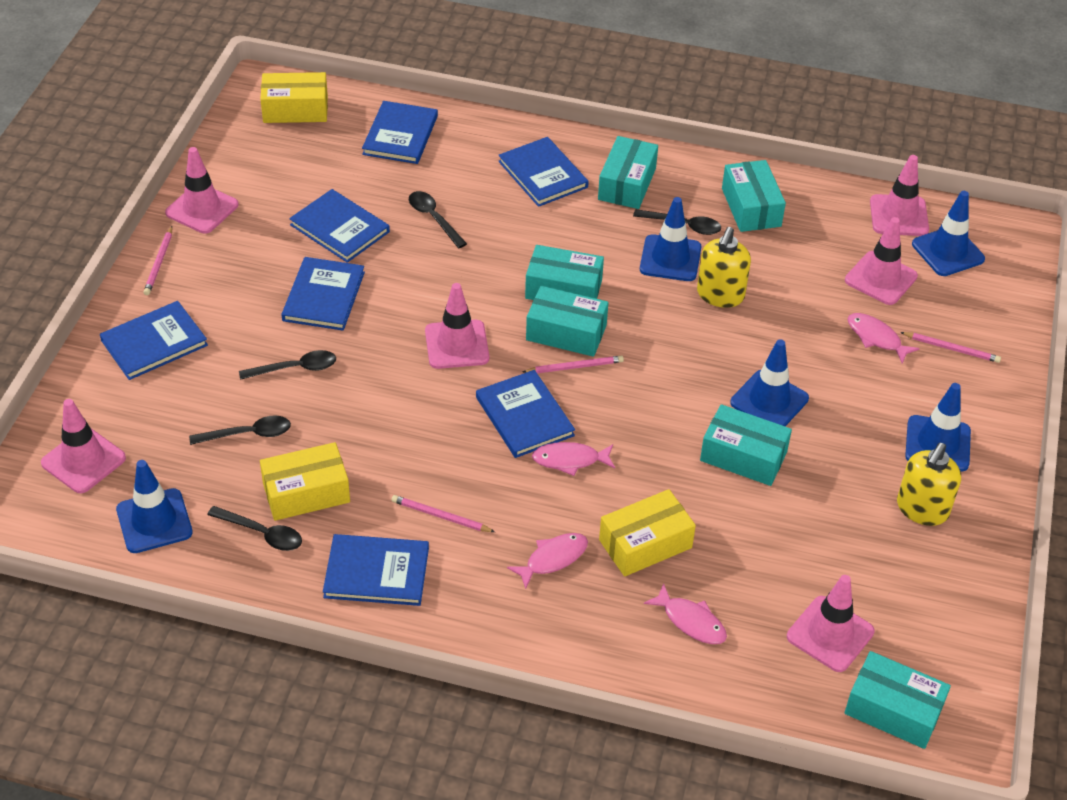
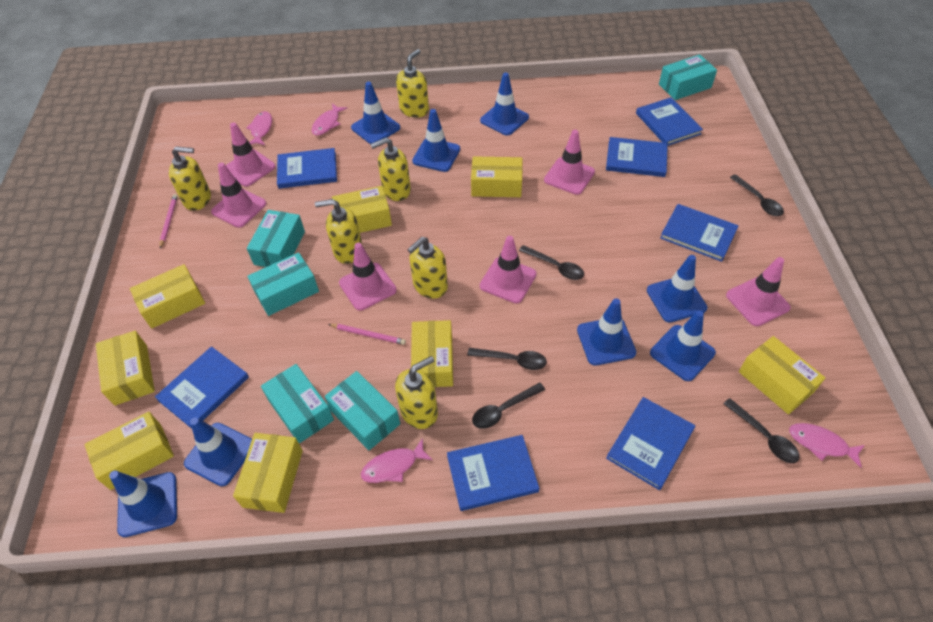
blue traffic cone: 5 -> 8
pink pencil: 4 -> 2
turquoise box: 6 -> 5
yellow box: 3 -> 8
yellow soap dispenser: 2 -> 6

